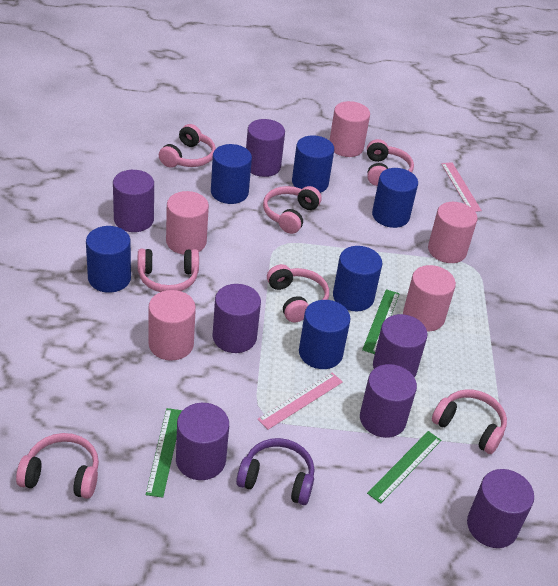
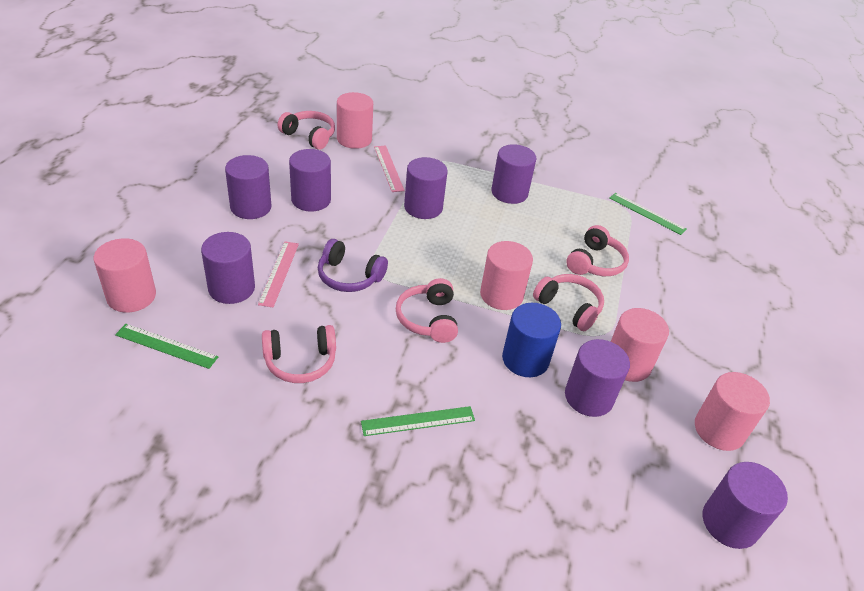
blue cylinder: 6 -> 1
pink headphones: 7 -> 5

